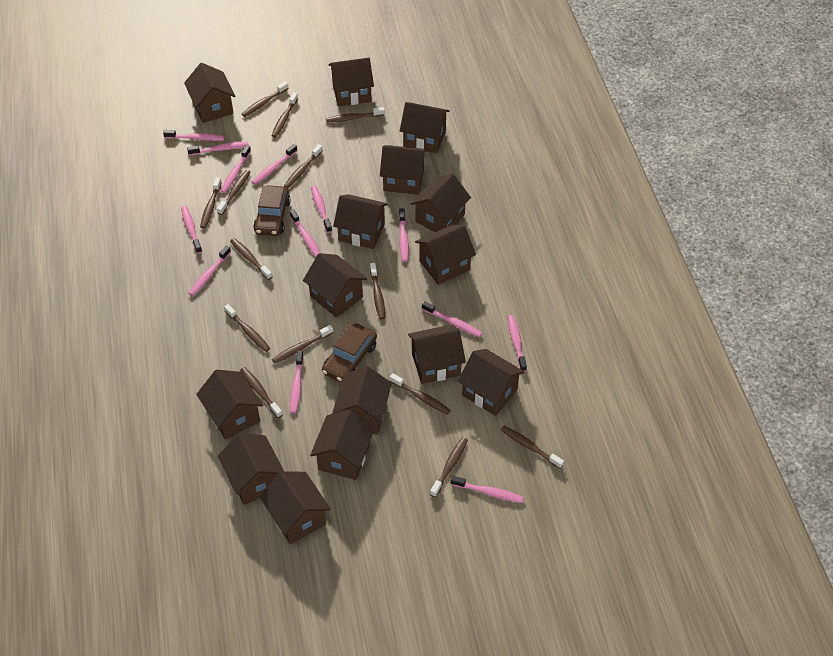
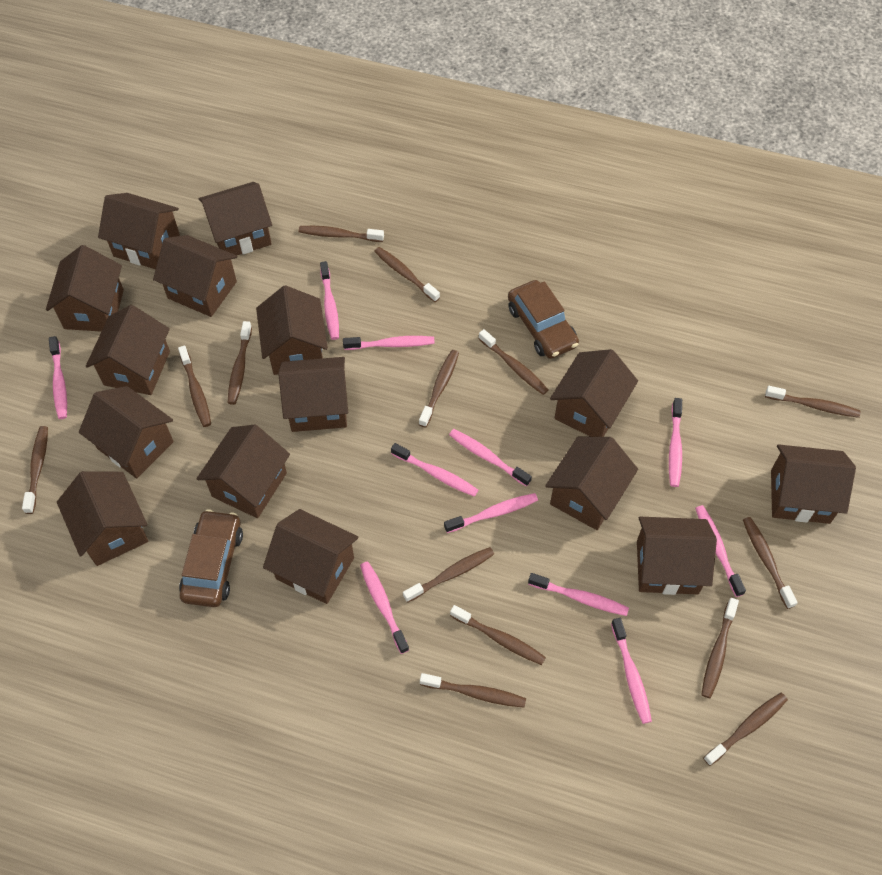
pink toothbrush: 13 -> 11

